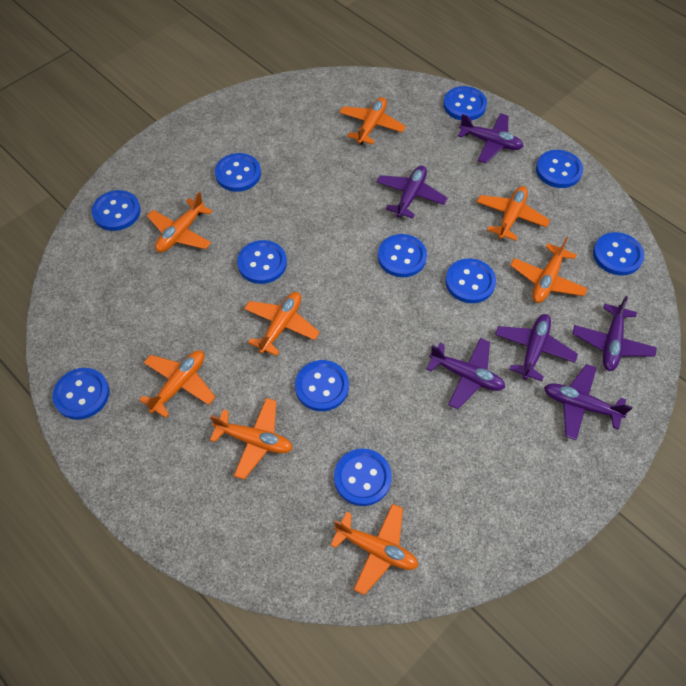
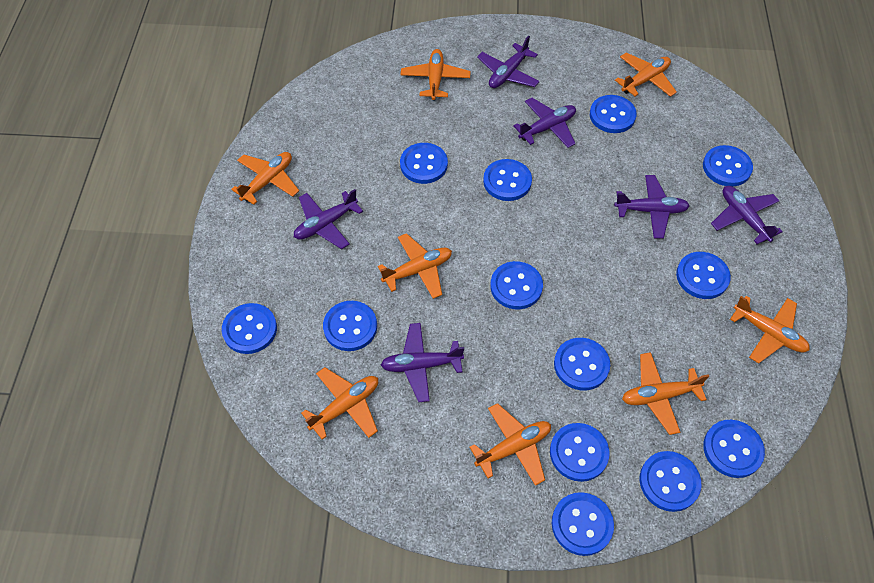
blue button: 11 -> 13

